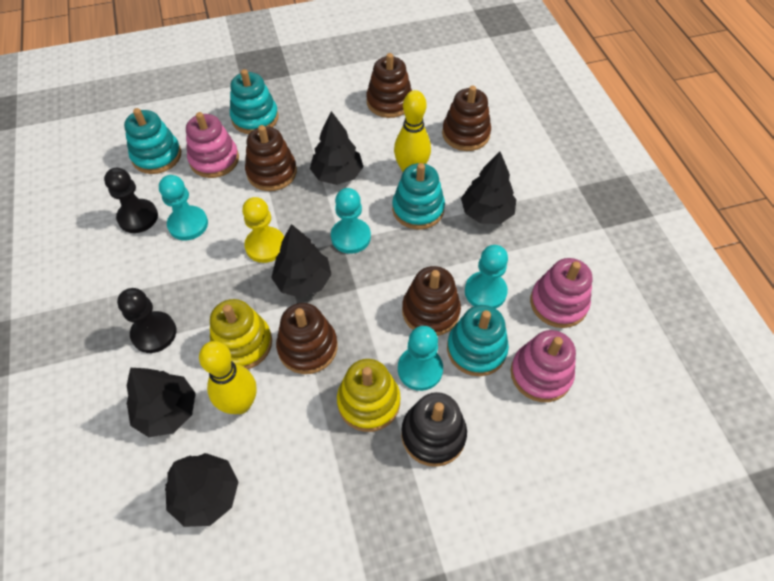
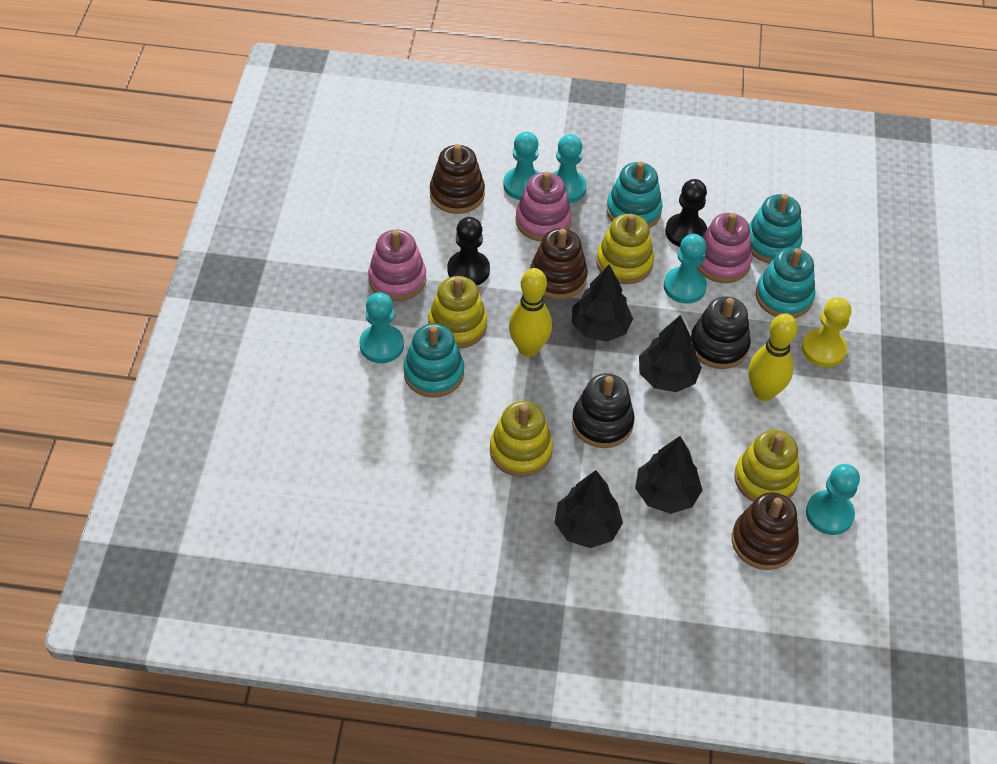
black stacking toy: 1 -> 2
black tree: 5 -> 4
brown stacking toy: 5 -> 3
turquoise pawn: 4 -> 5
yellow stacking toy: 2 -> 4

